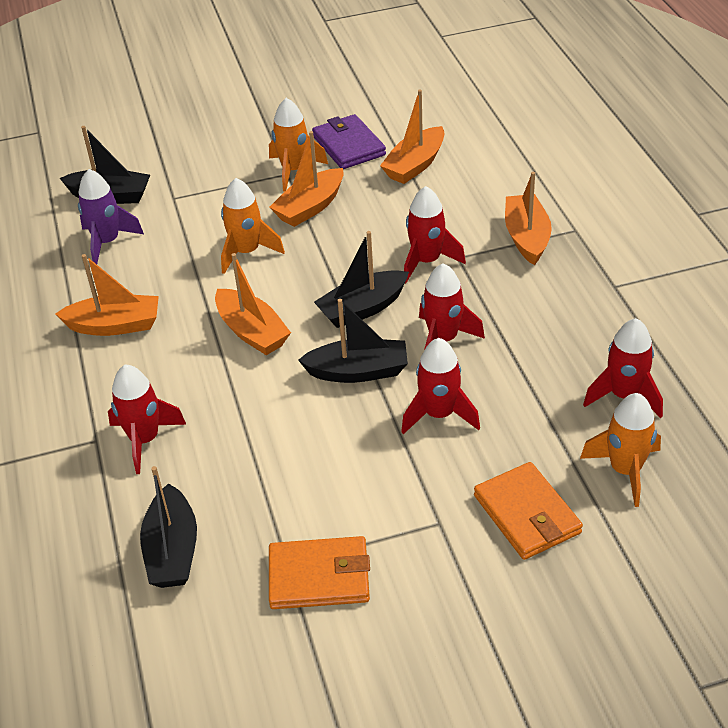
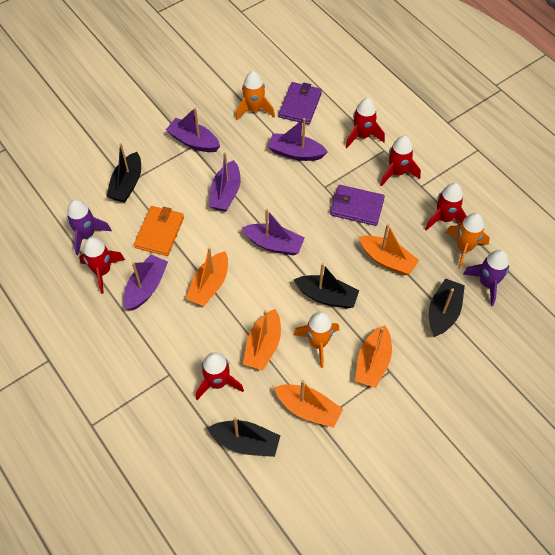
orange wallet: 2 -> 1
purple boat: 0 -> 5
purple rocket: 1 -> 2
purple wallet: 1 -> 2

